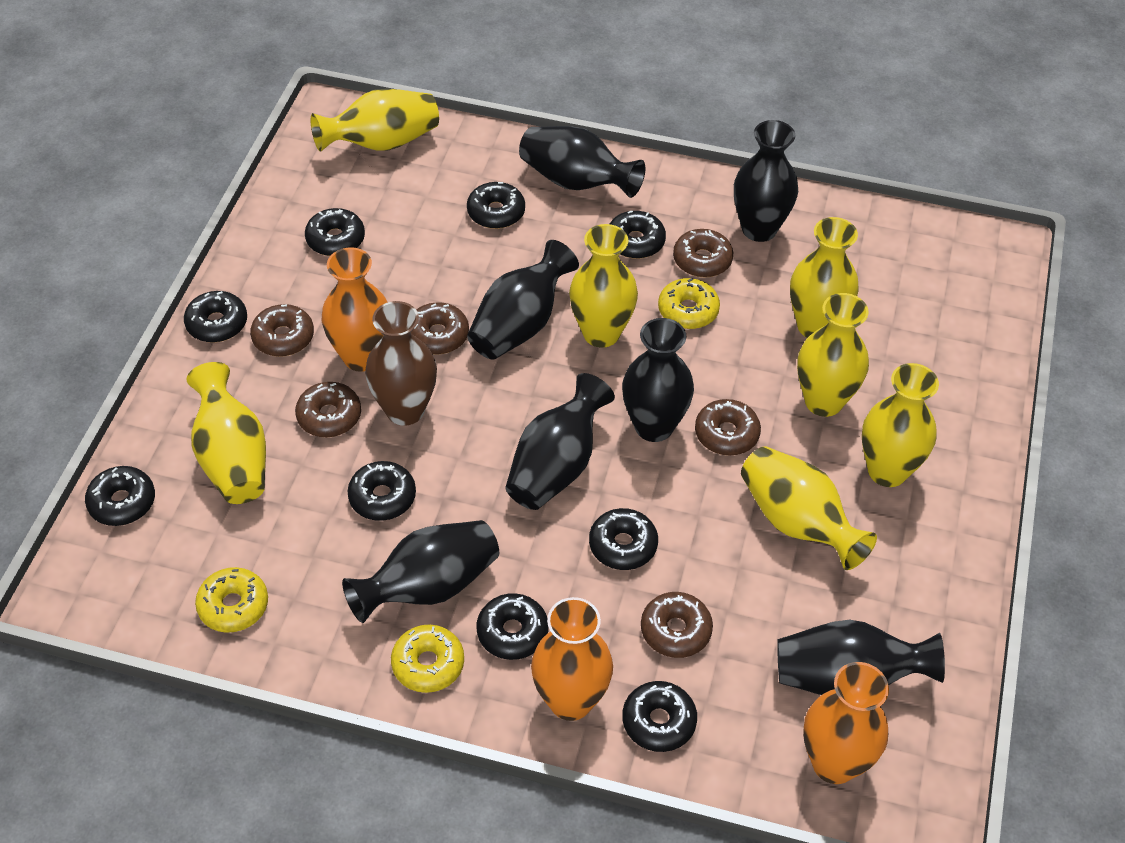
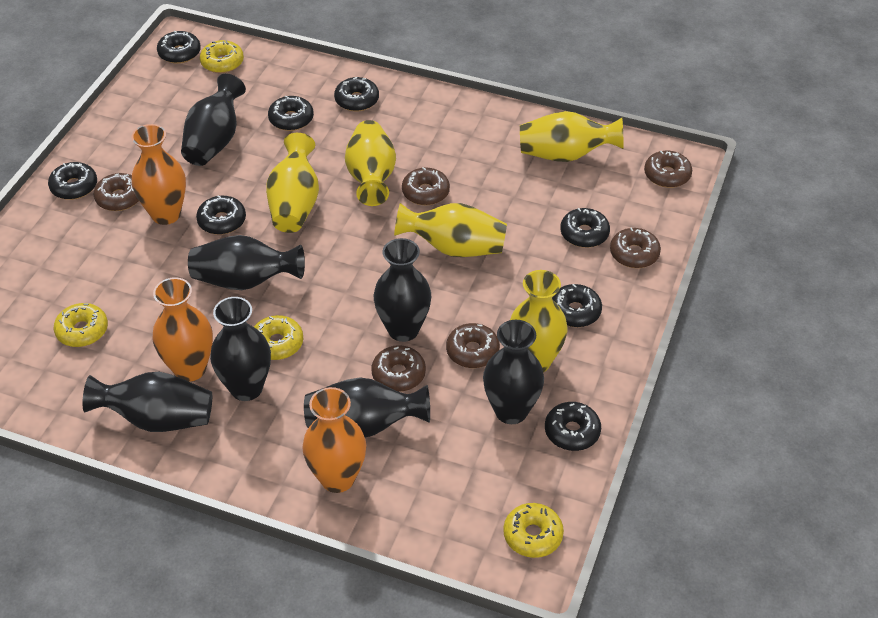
black donut: 9 -> 8
brown vase: 1 -> 0
yellow donut: 3 -> 4
yellow vase: 7 -> 5

